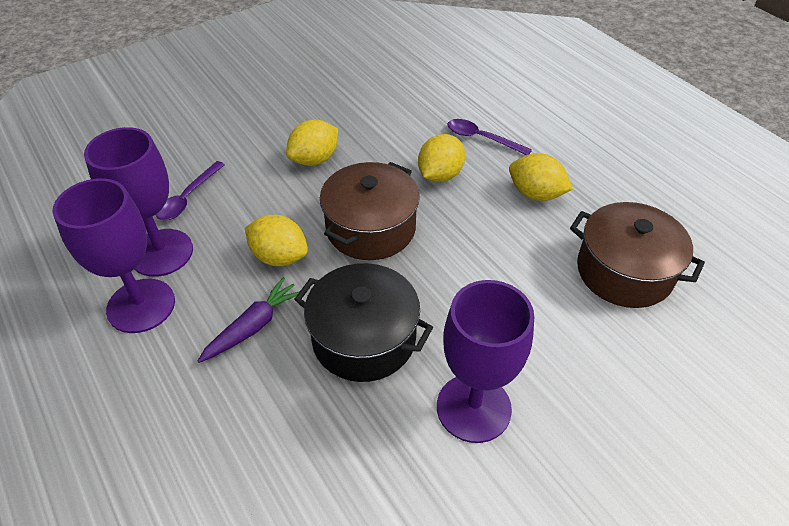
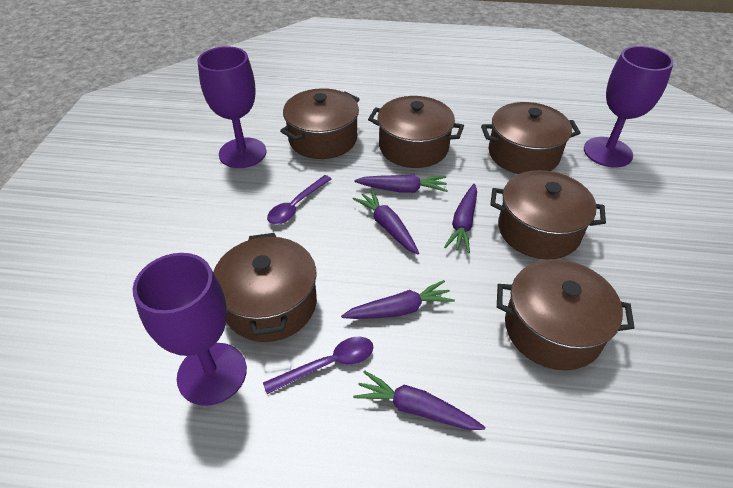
black pot: 1 -> 0
brown pot: 2 -> 6
purple carrot: 1 -> 5
yellow lemon: 4 -> 0

